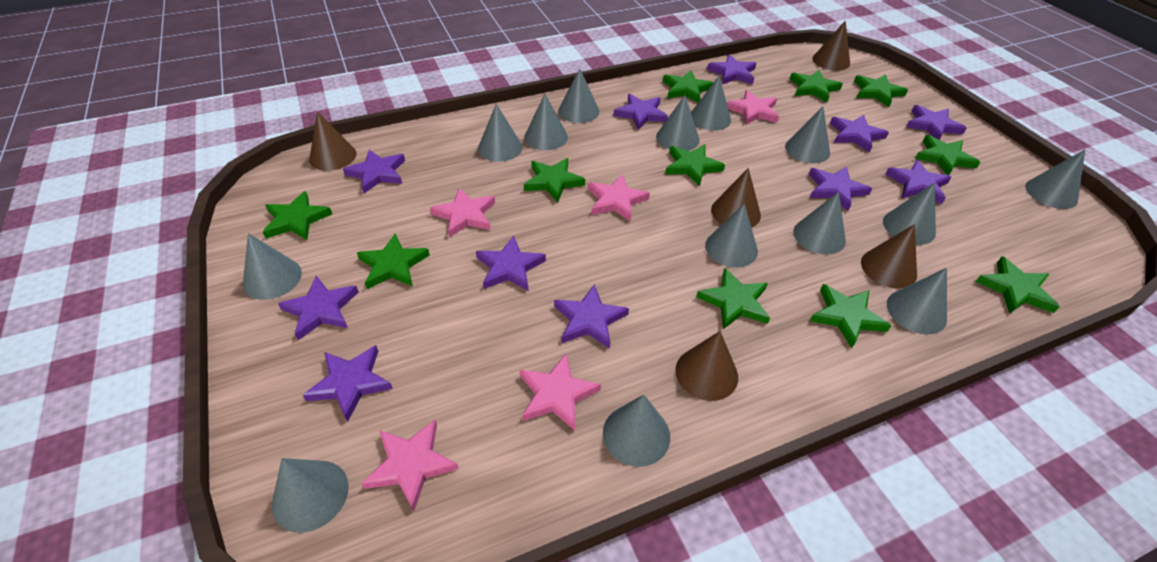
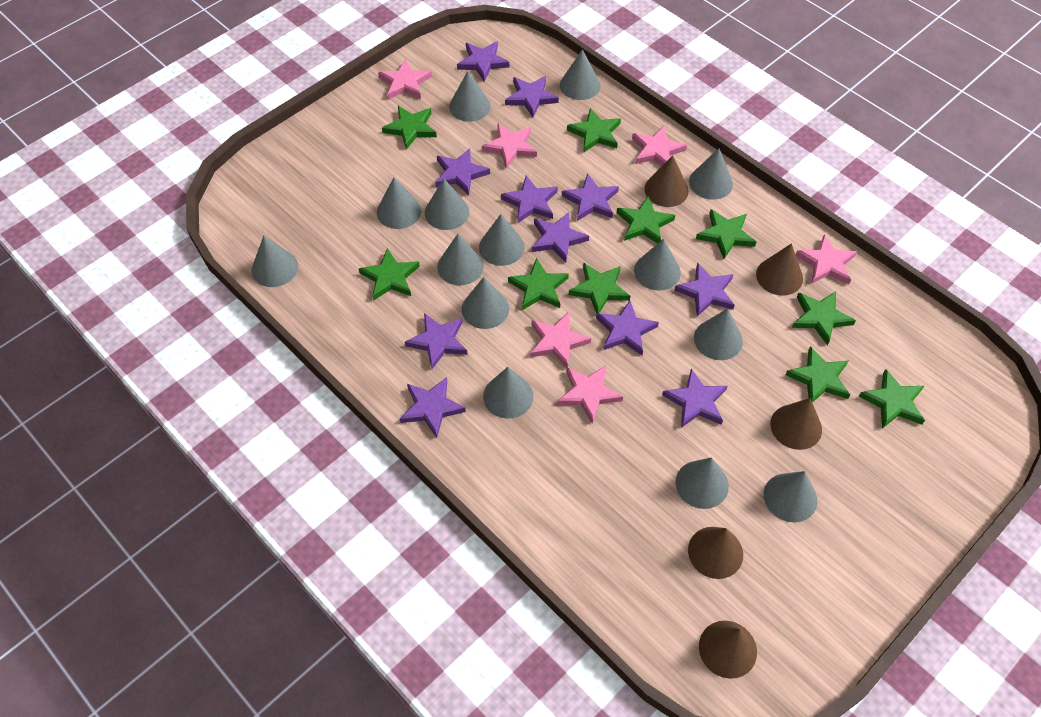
green star: 11 -> 10
pink star: 5 -> 6

